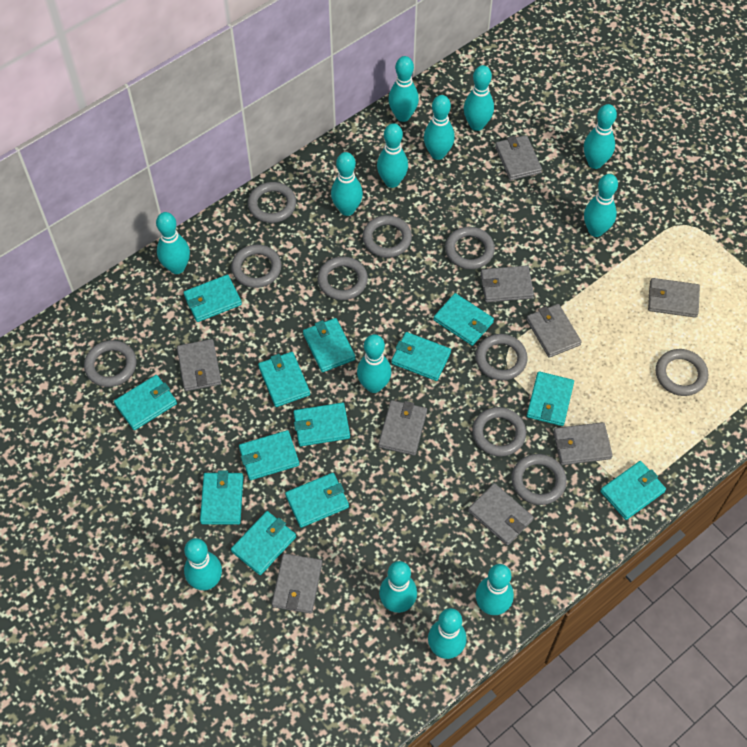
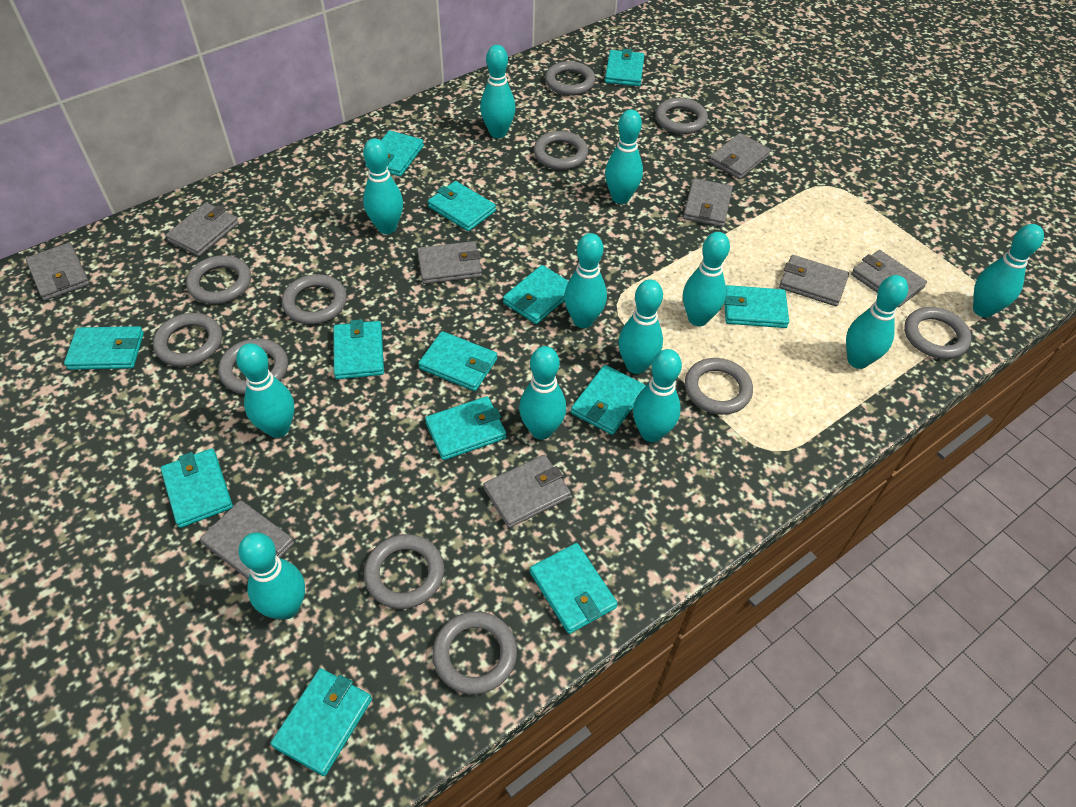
grey ring: 10 -> 11
turquoise bowling pin: 13 -> 12

